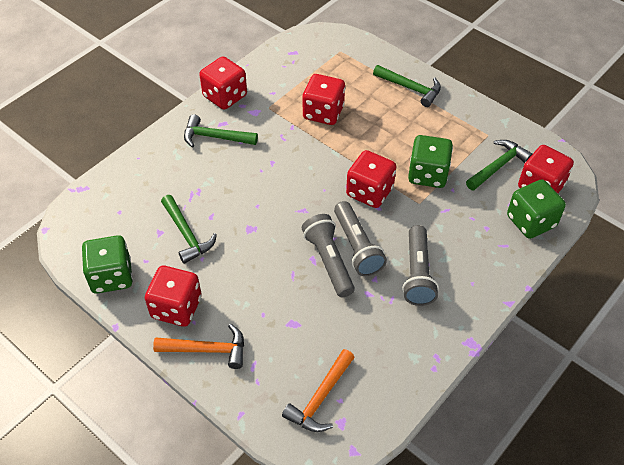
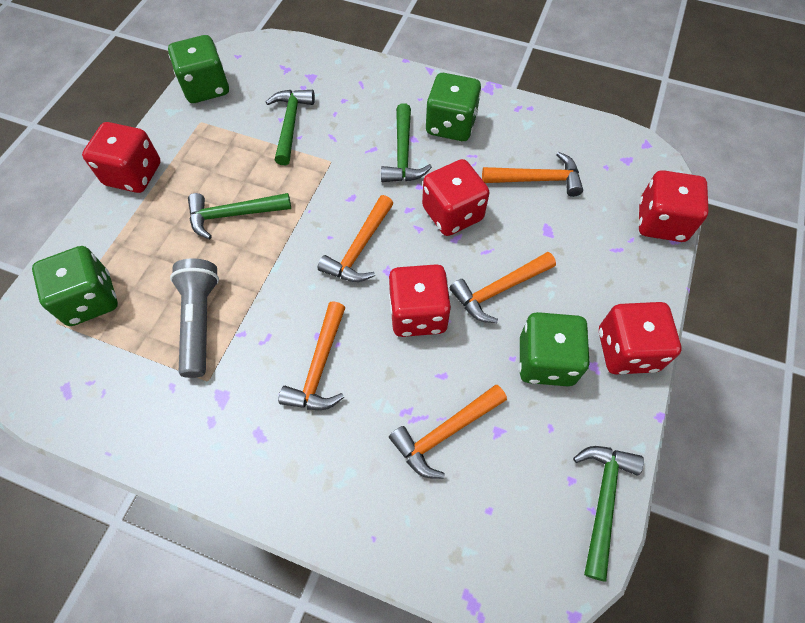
green dice: 3 -> 4
grey flashlight: 3 -> 1
orange hammer: 2 -> 5

